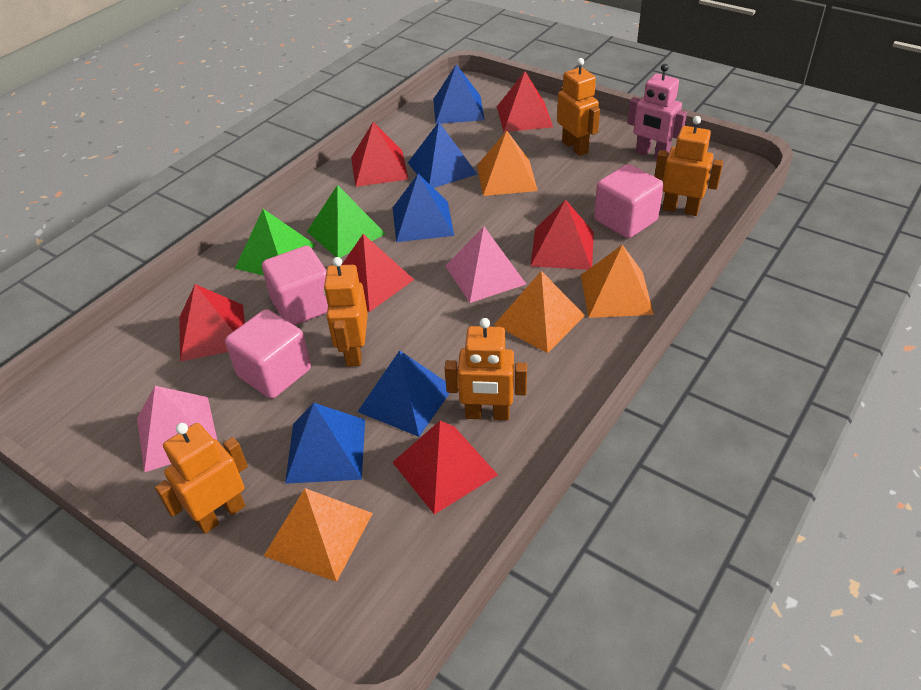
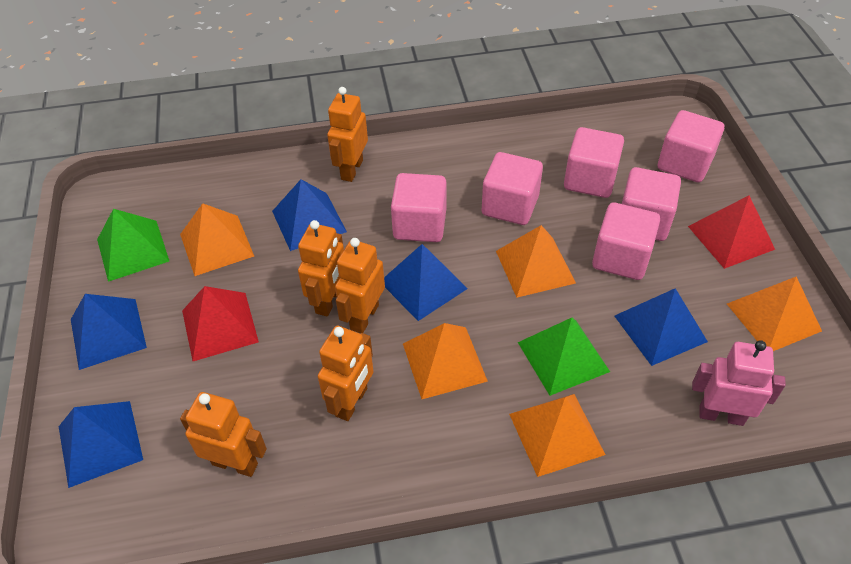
orange pyramid: 4 -> 5
pink cube: 3 -> 6
pink pyramid: 2 -> 0
red pyramid: 6 -> 2

